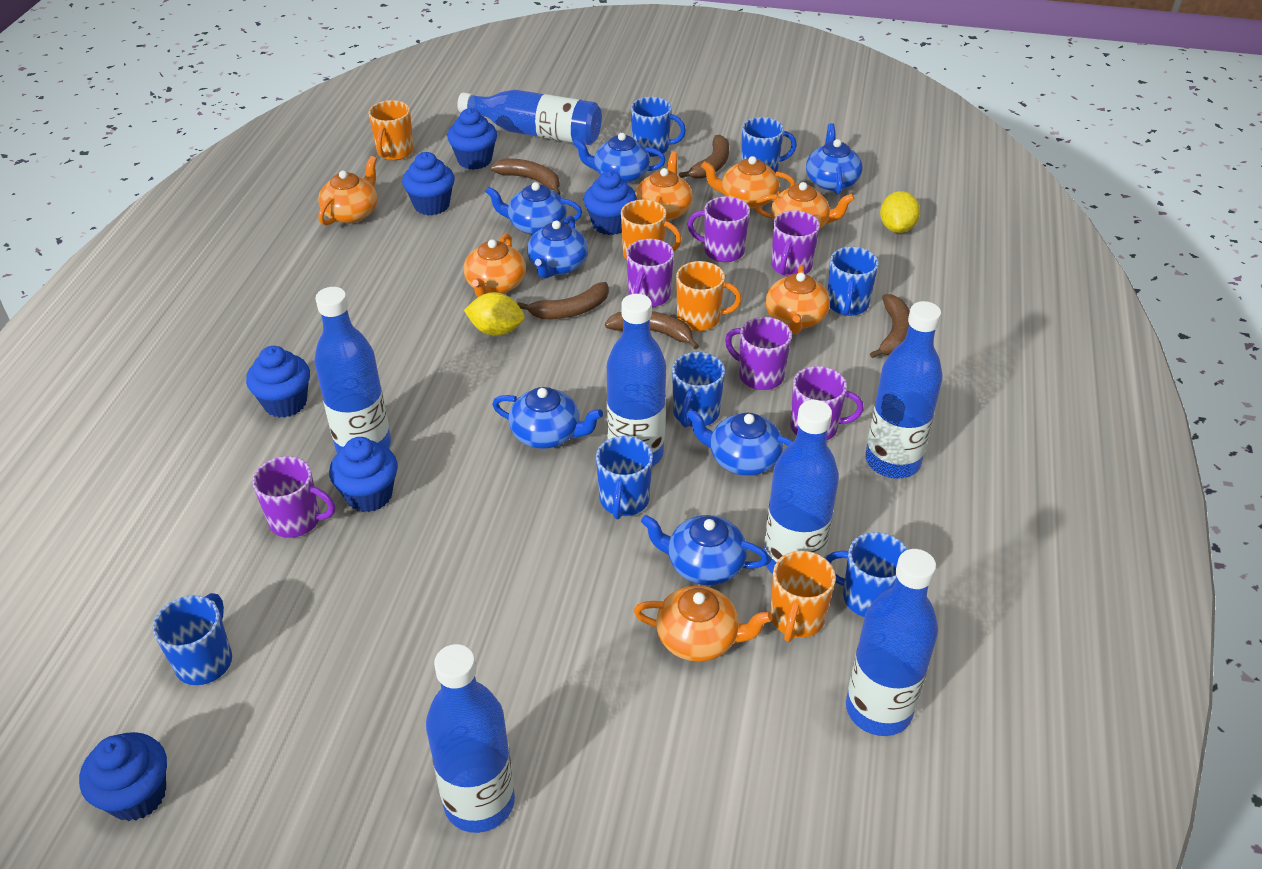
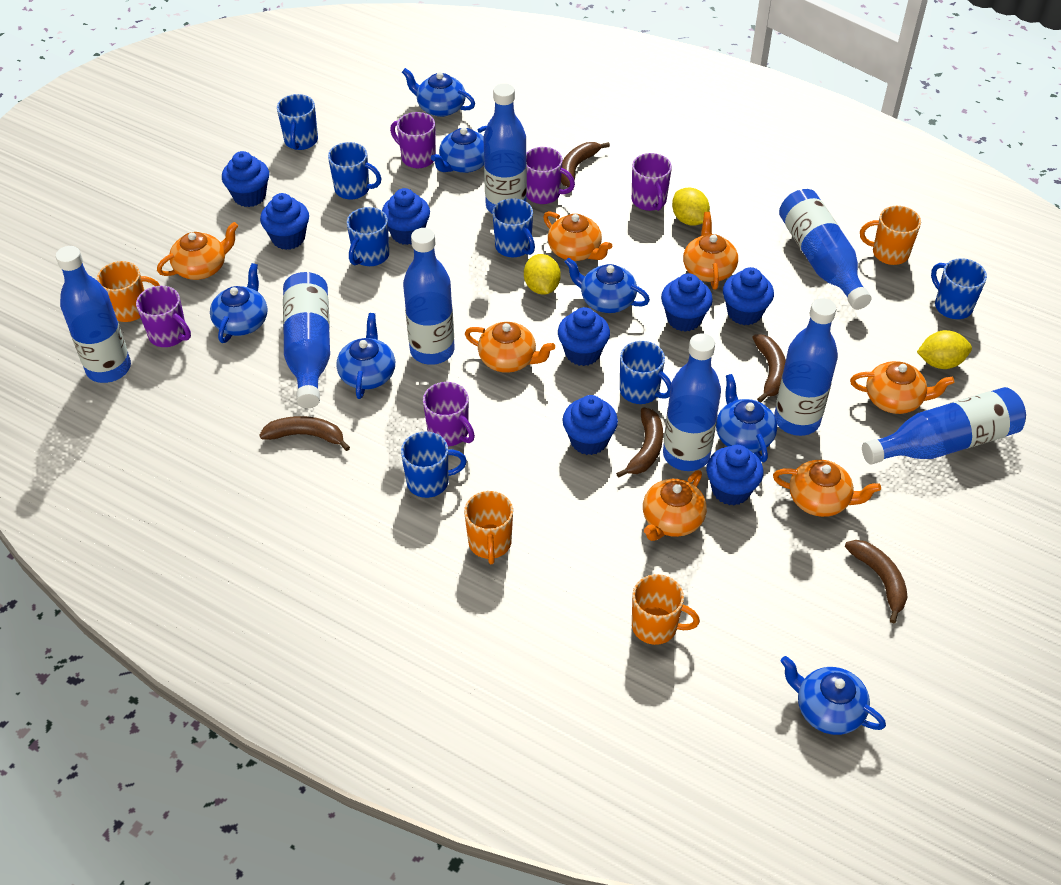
blue bottle: 7 -> 8
blue cupcake: 6 -> 8
purple mug: 6 -> 5
yellow lemon: 2 -> 3

